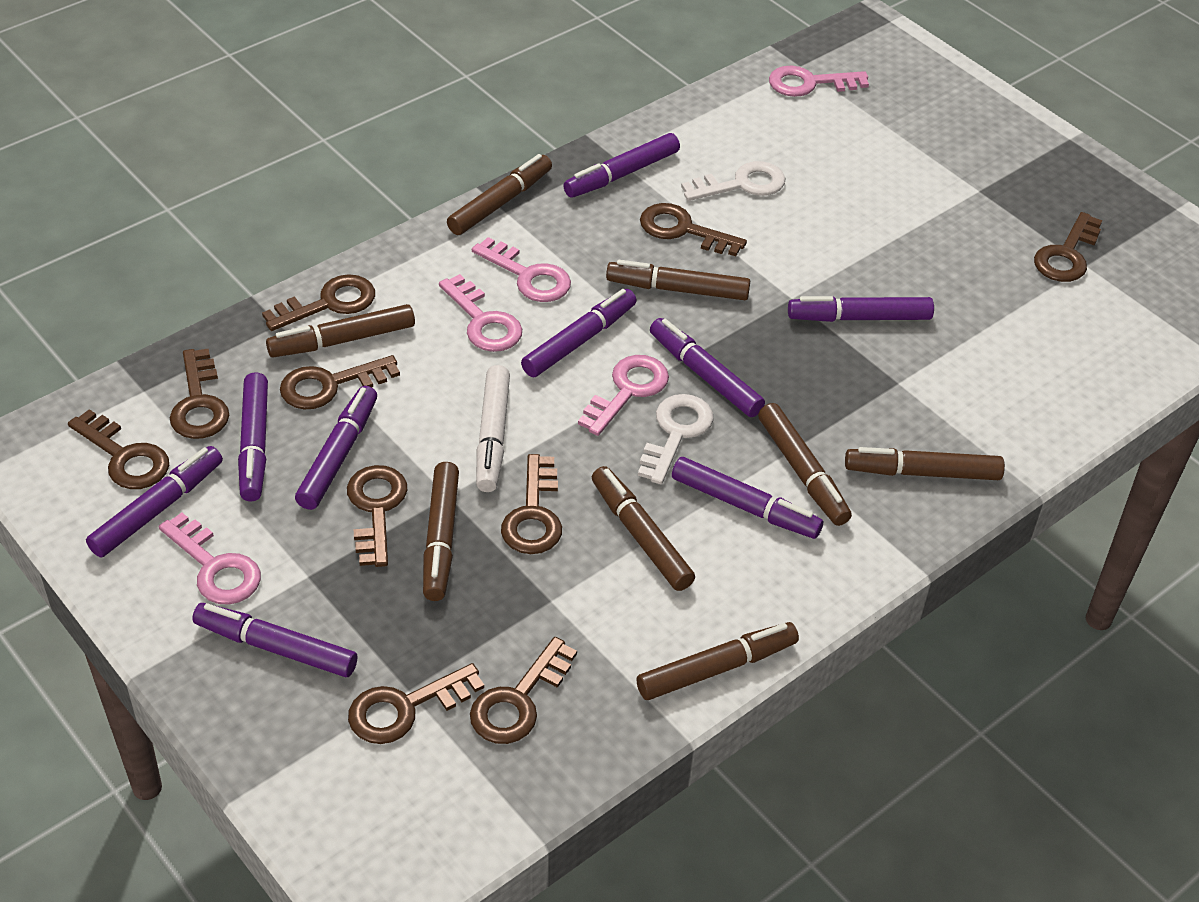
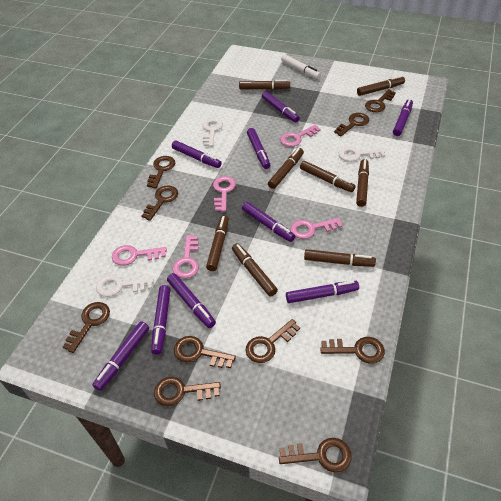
white key: 2 -> 3

